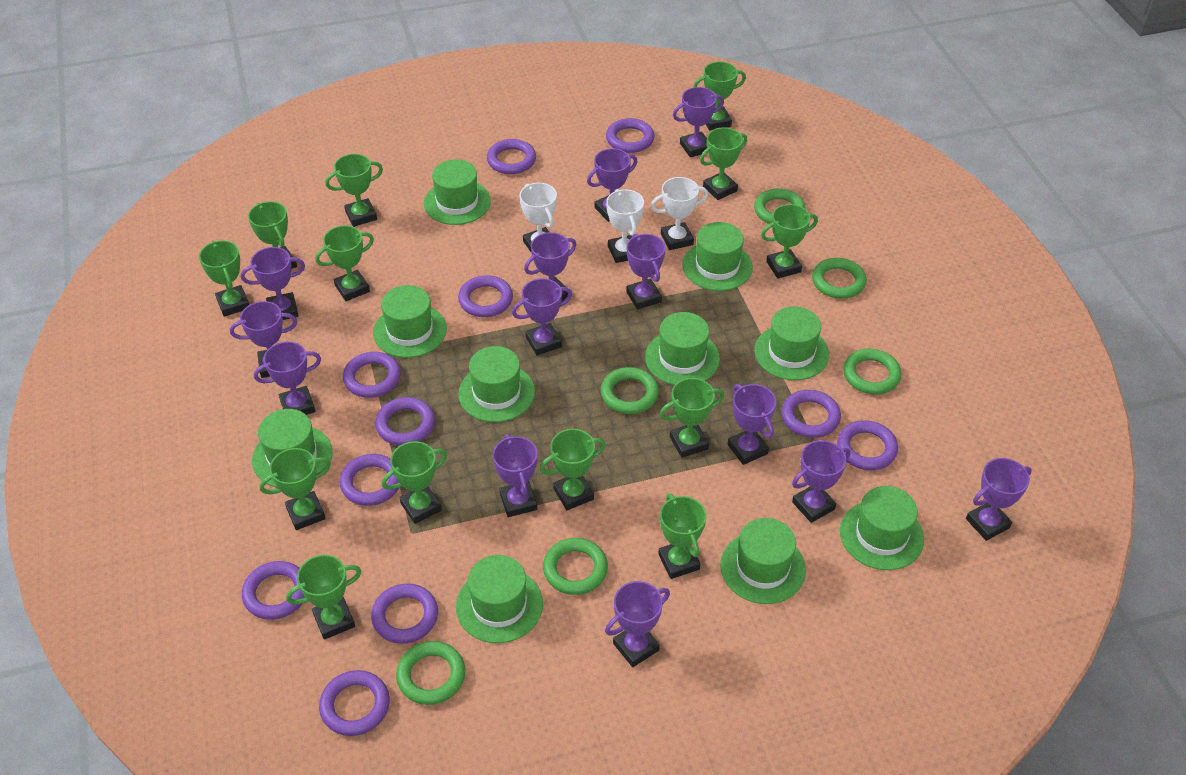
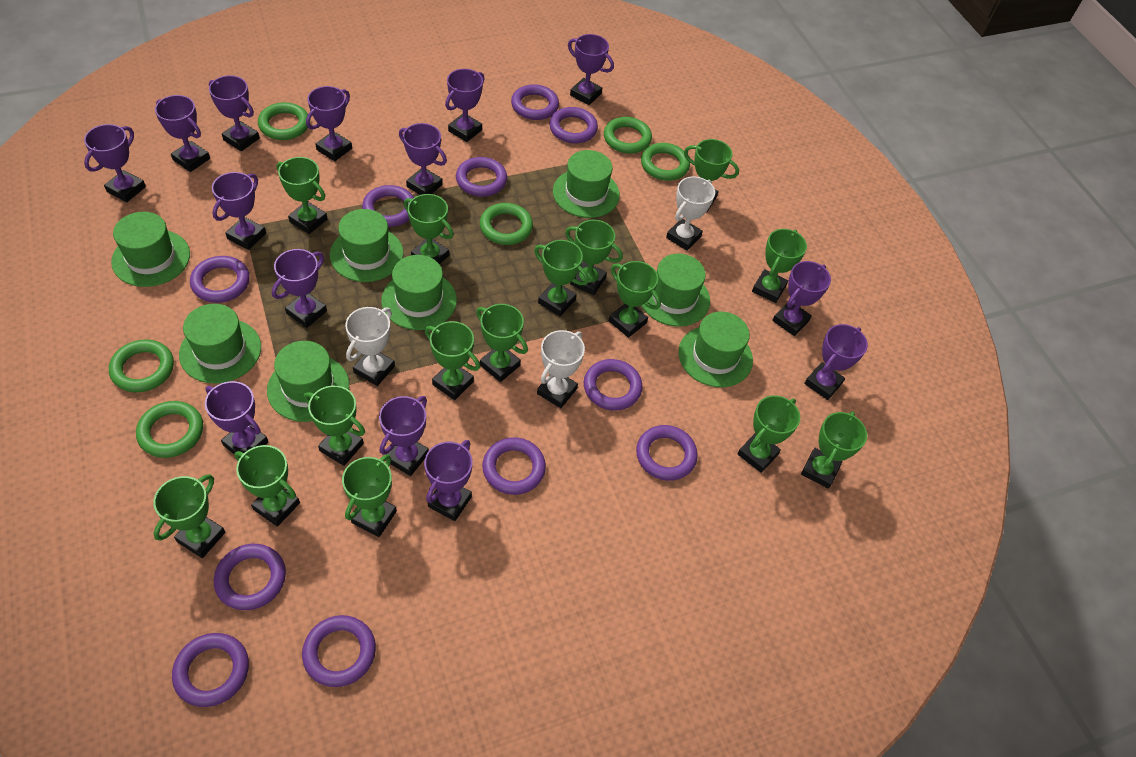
green hat: 10 -> 8
green trophy: 13 -> 15
purple trophy: 13 -> 14

